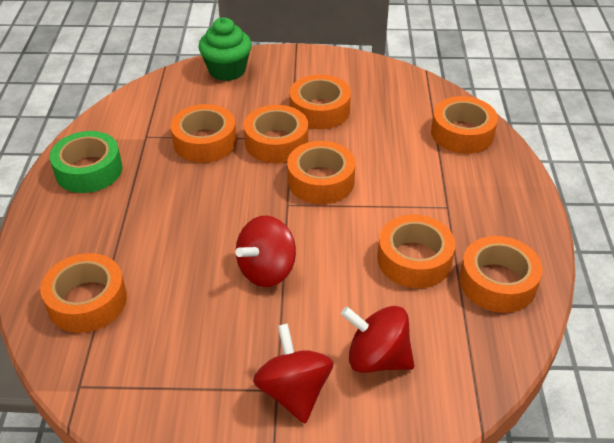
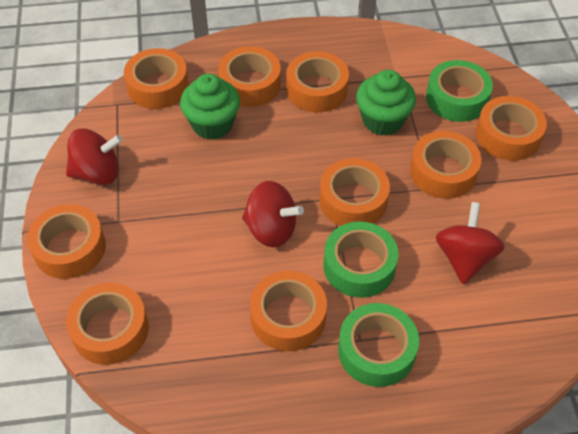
green cupcake: 1 -> 2
green tape: 1 -> 3
orange tape: 8 -> 9

